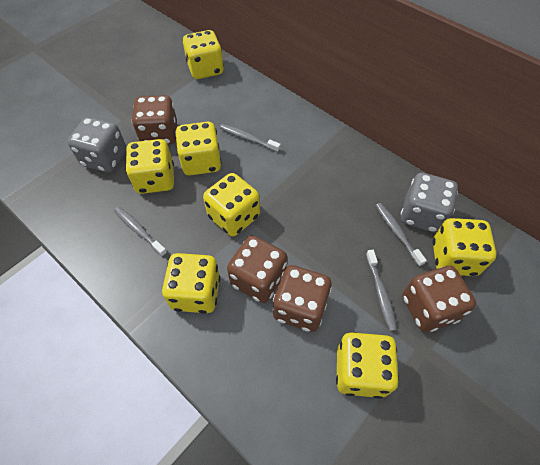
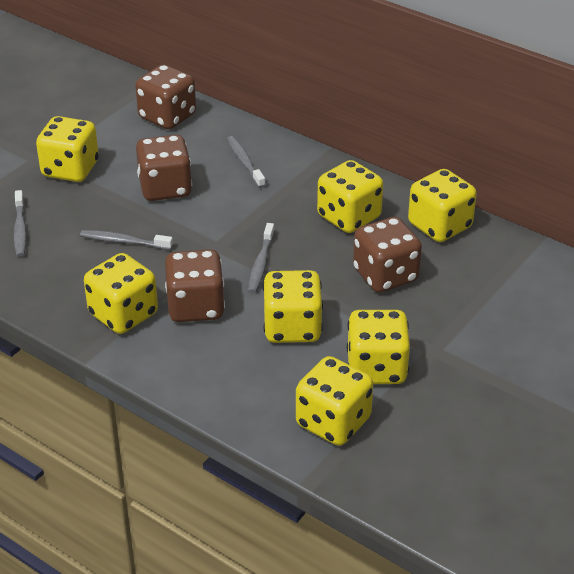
grey dice: 2 -> 0

